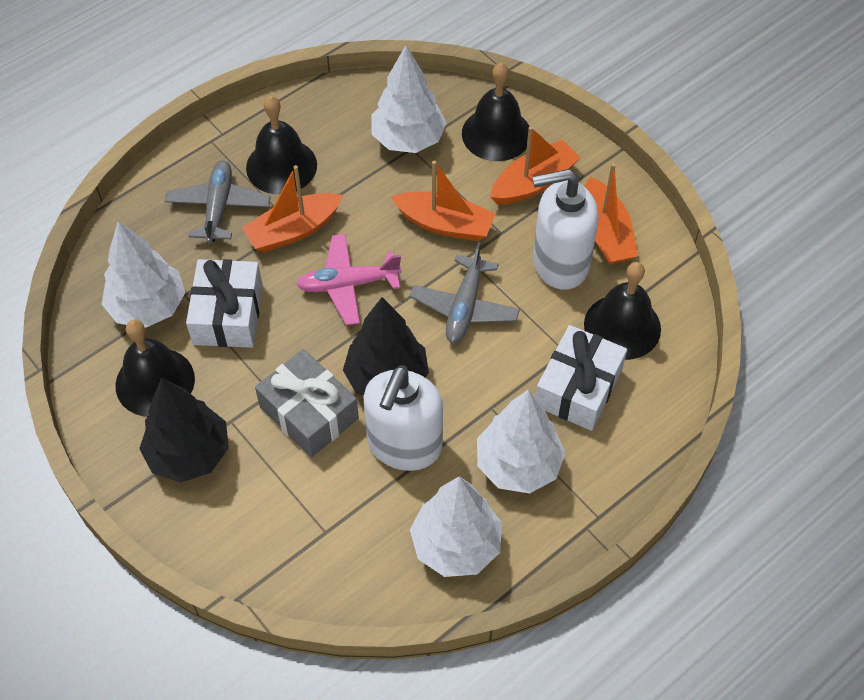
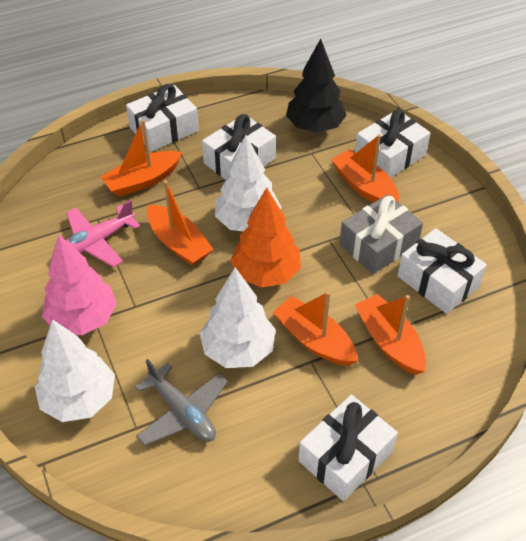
black bell: 4 -> 0
black tree: 2 -> 1
grey plane: 2 -> 1
orange boat: 4 -> 5
orange tree: 0 -> 1
pink tree: 0 -> 1
white gift: 2 -> 5
white soap dispenser: 2 -> 0
white tree: 4 -> 3

